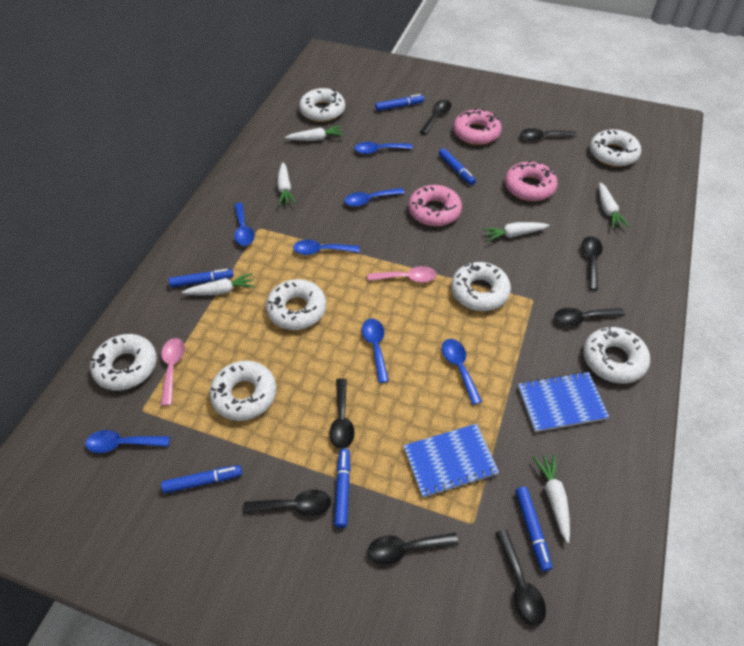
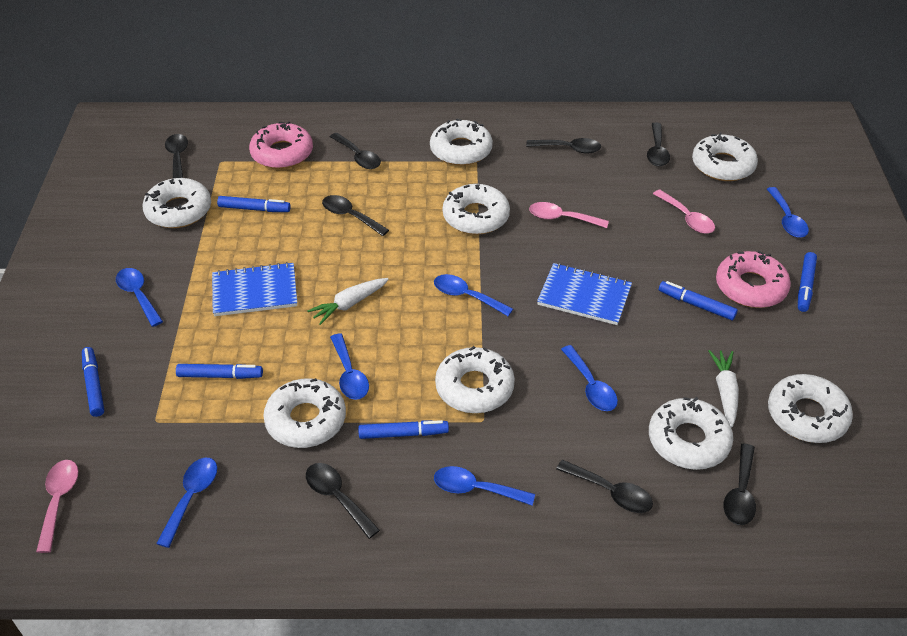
pink donut: 3 -> 2
pink spoon: 2 -> 3
white carrot: 6 -> 2
white donut: 7 -> 8

